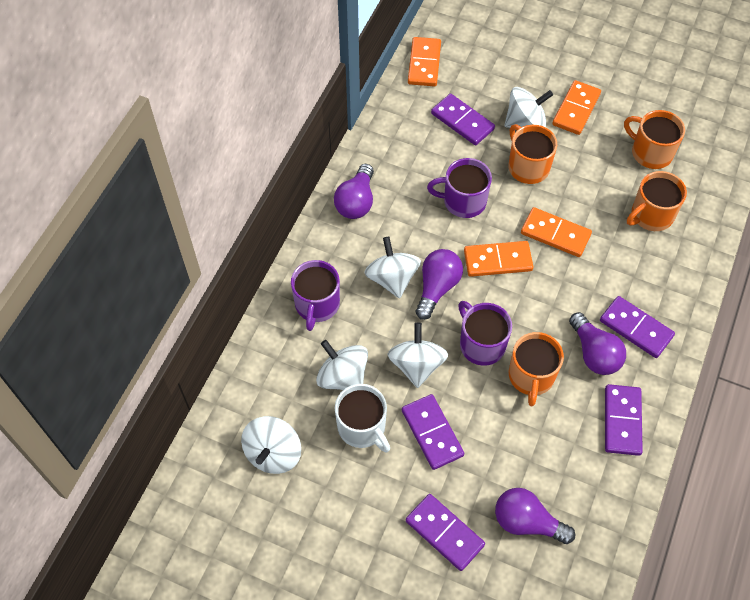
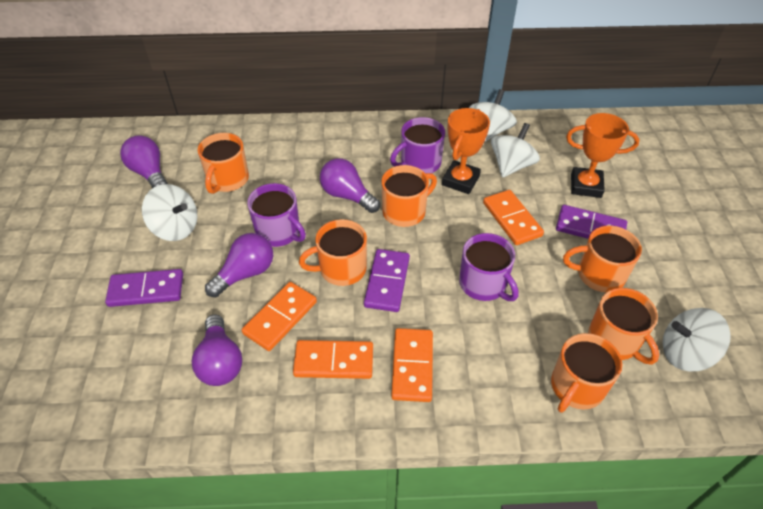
orange mug: 4 -> 6
orange trophy: 0 -> 2
purple domino: 5 -> 3
white mug: 1 -> 0
white spinning top: 5 -> 4

